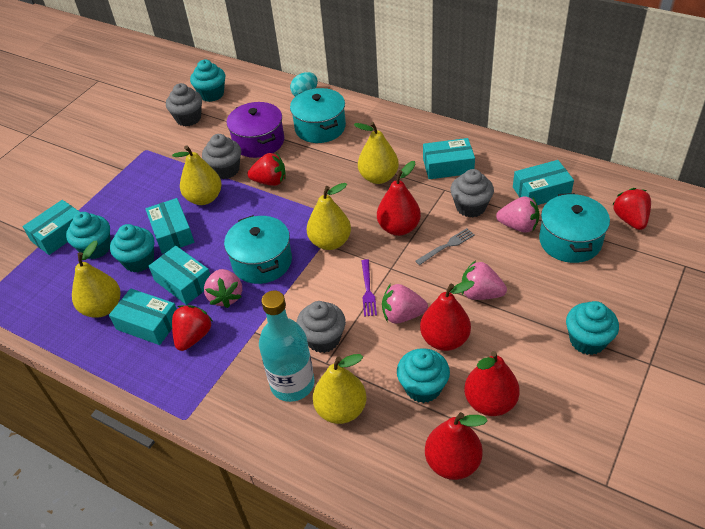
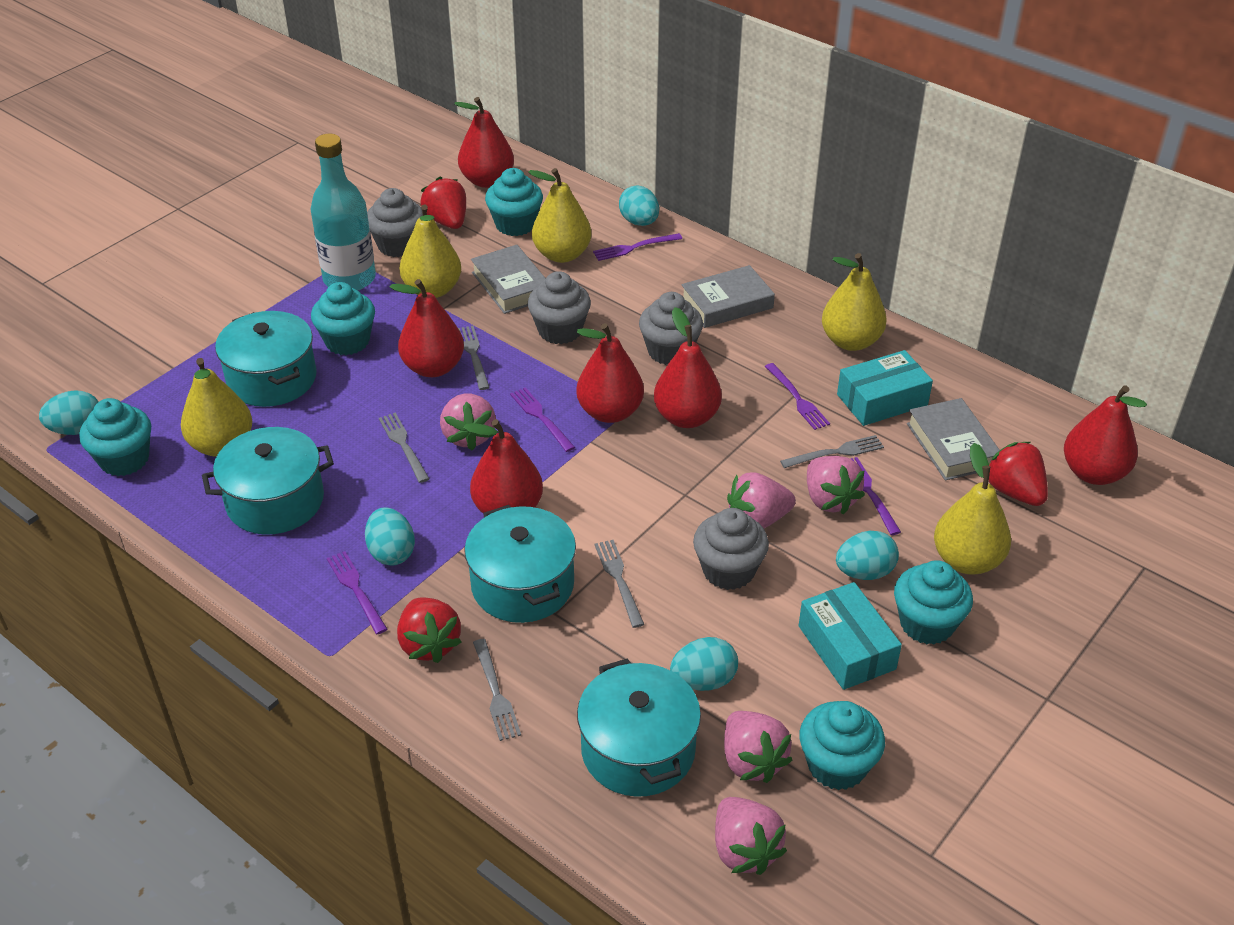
grey book: 0 -> 3
grey fork: 1 -> 5
pink strawberry: 4 -> 5
purple fork: 1 -> 5
purple pot: 1 -> 0
red pear: 4 -> 6
turquoise box: 6 -> 2
turquoise egg: 1 -> 5
turquoise pot: 3 -> 4

